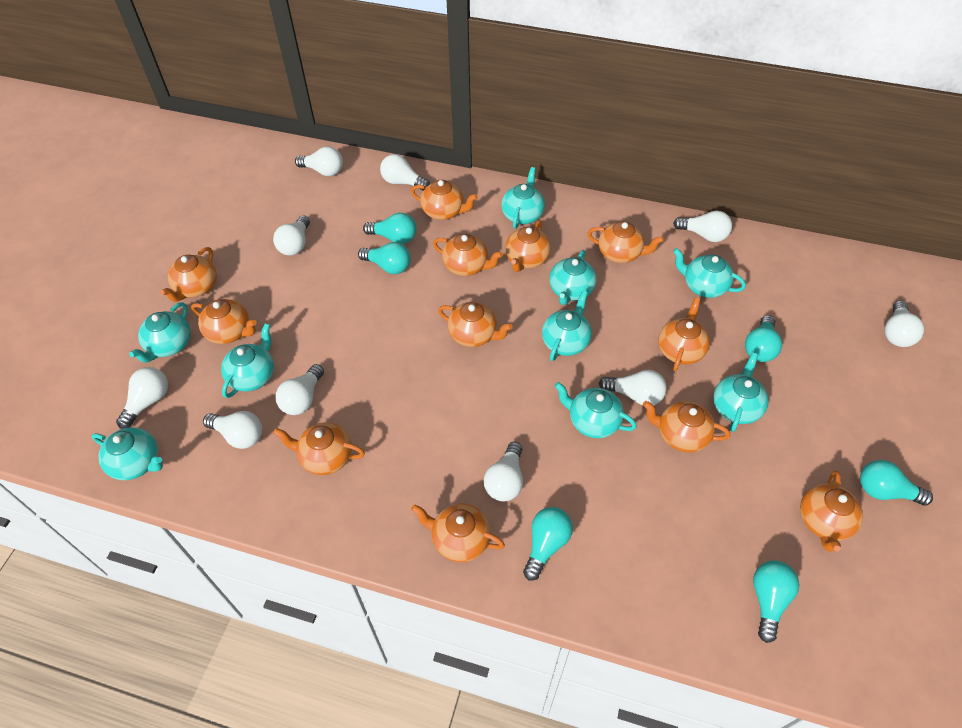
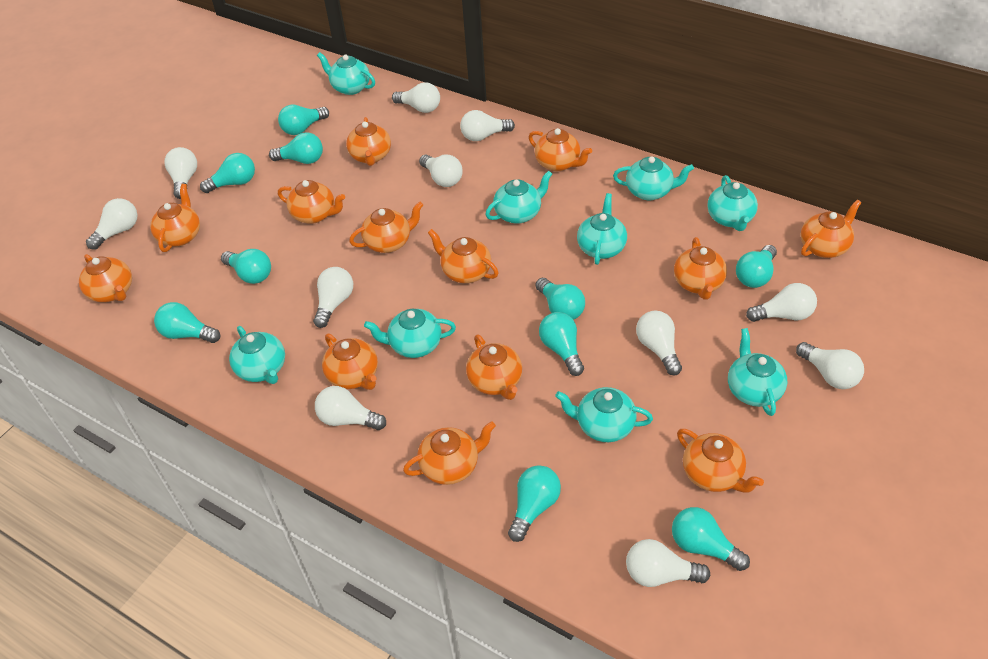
orange teapot: 12 -> 13
turquoise light bulb: 6 -> 10
white light bulb: 10 -> 11

